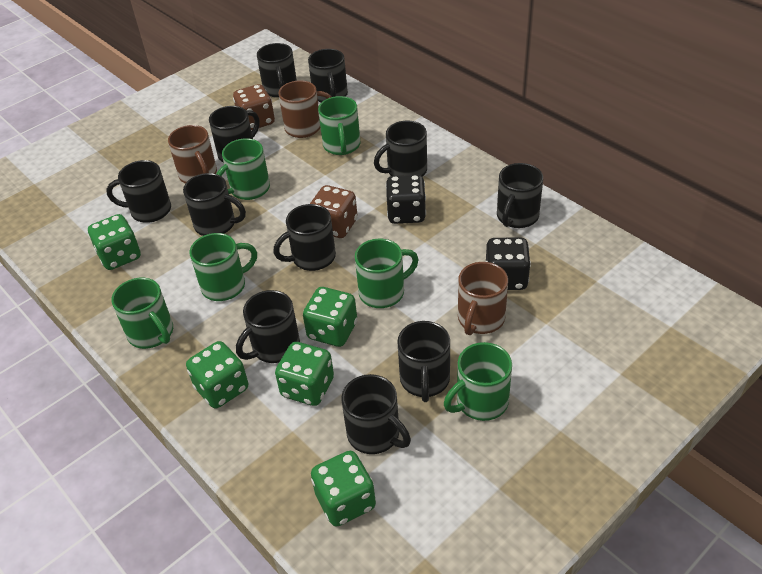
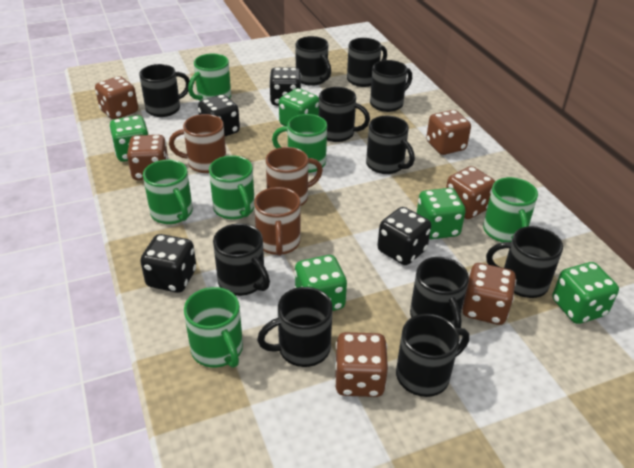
black dice: 2 -> 4
brown dice: 2 -> 6

